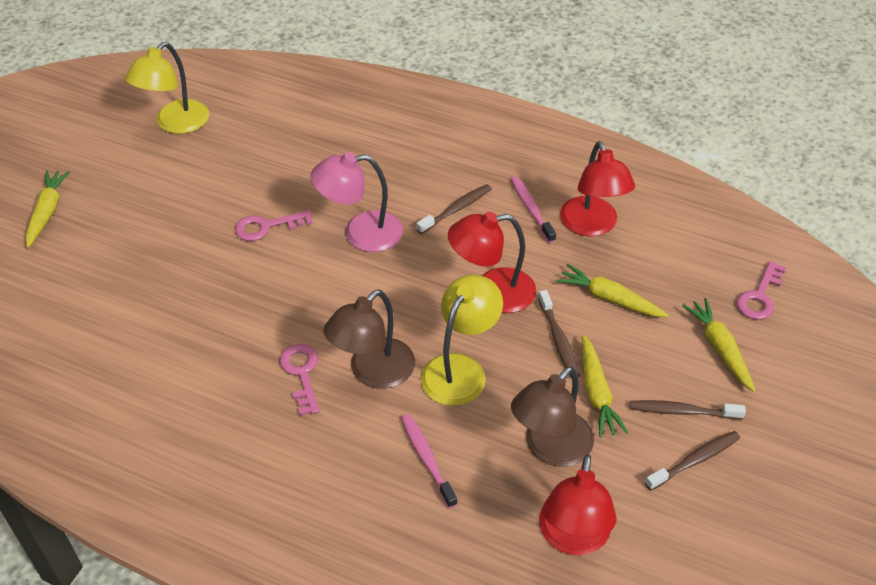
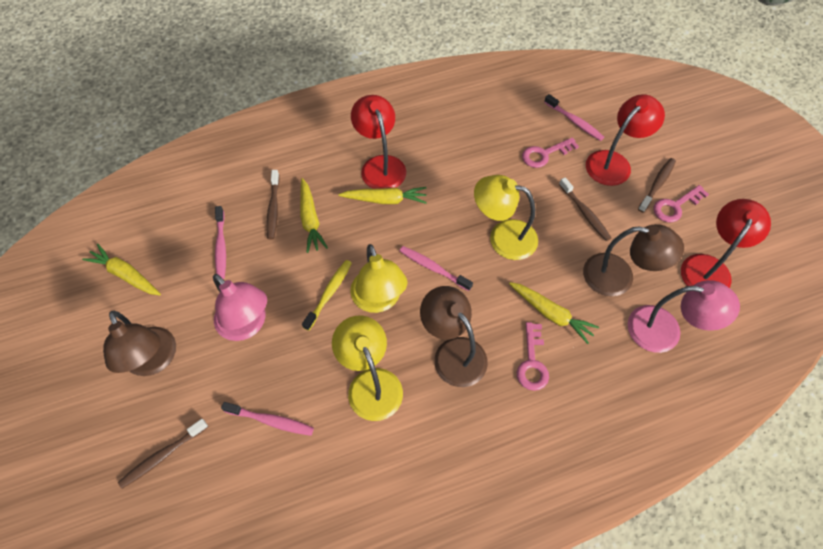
brown lamp: 2 -> 3
pink lamp: 1 -> 2
pink toothbrush: 2 -> 4
yellow lamp: 2 -> 3
yellow toothbrush: 0 -> 1

